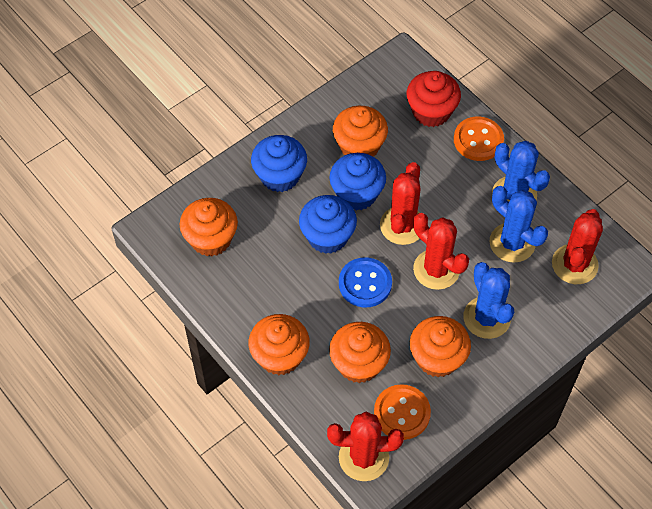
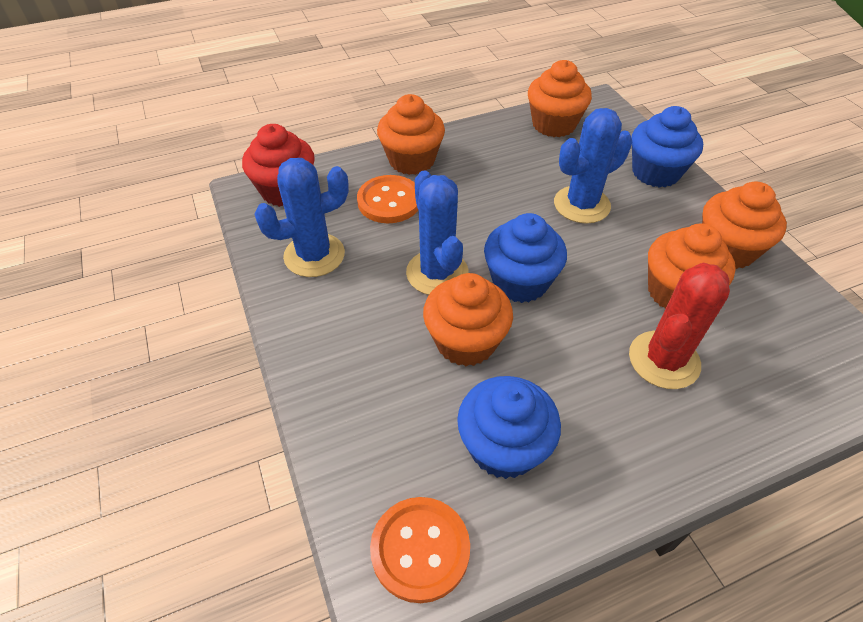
blue button: 1 -> 0
red cactus: 4 -> 1

